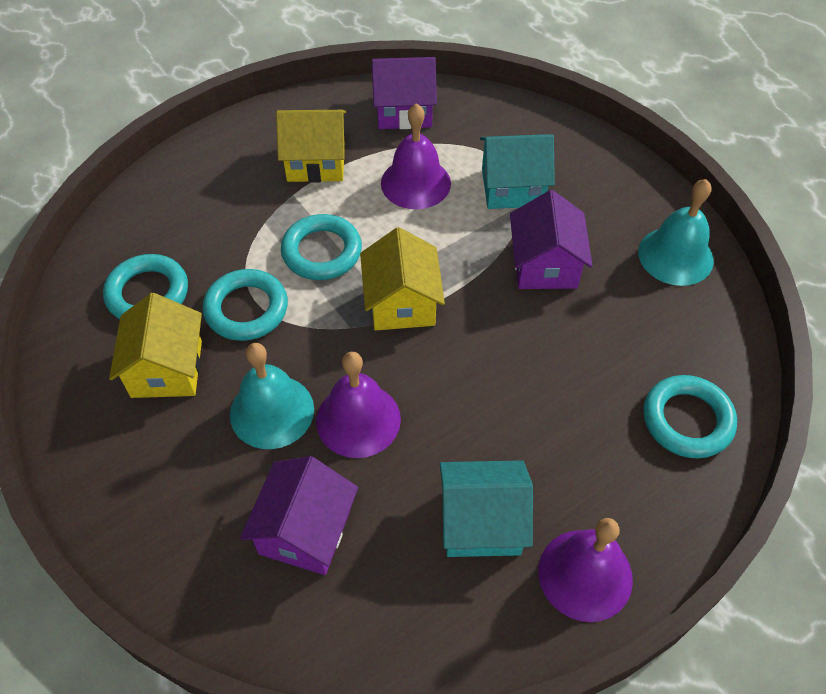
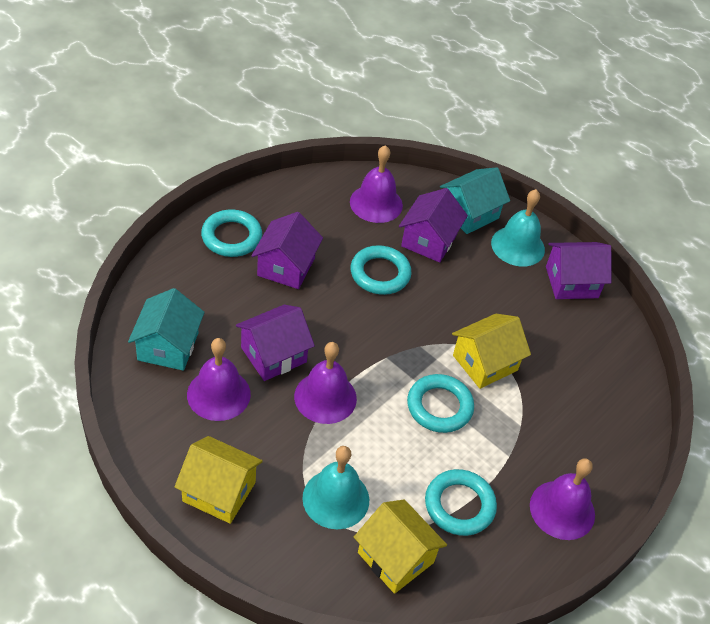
purple bell: 3 -> 4
purple house: 3 -> 4

